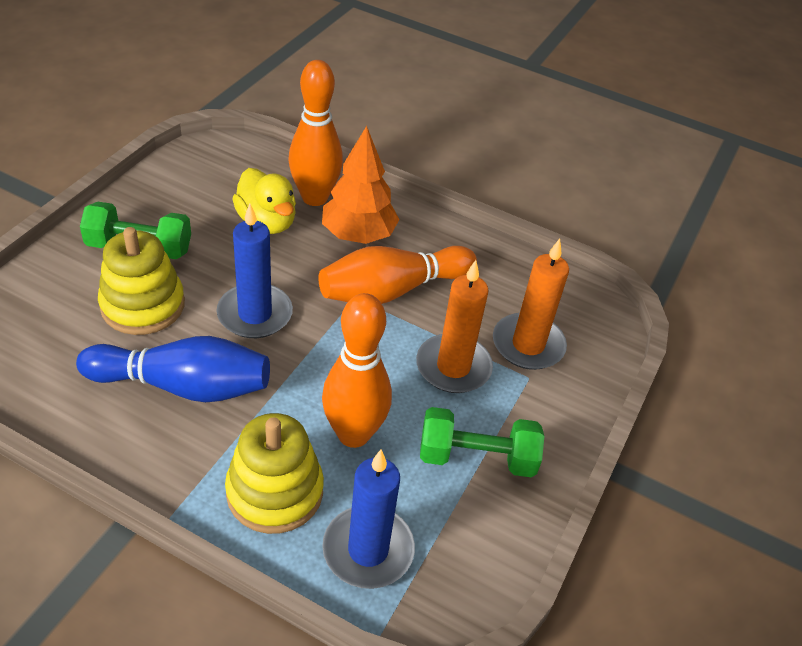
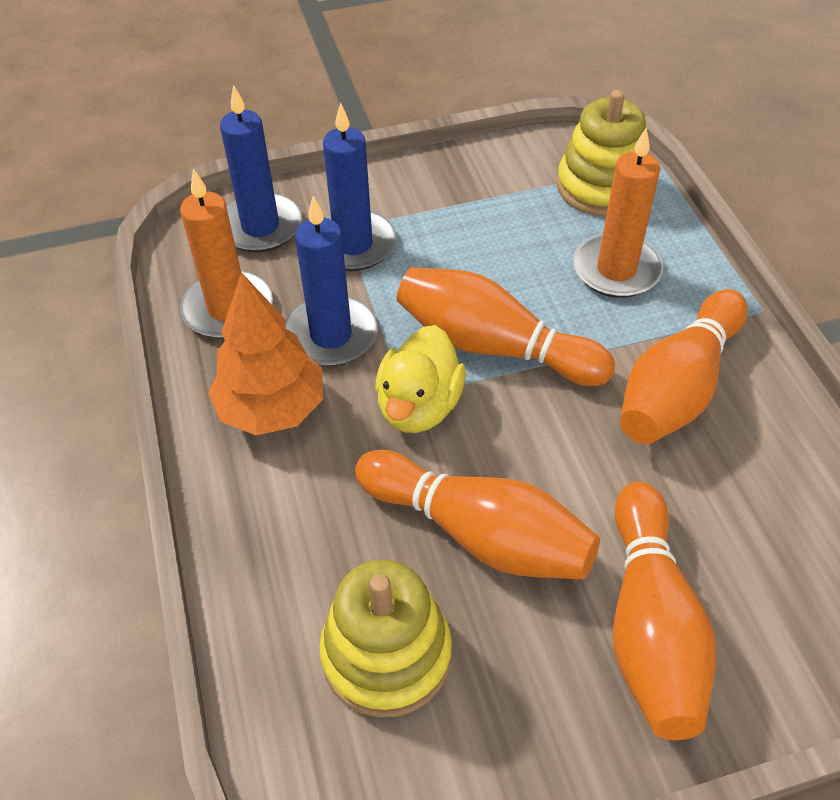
blue bowling pin: 1 -> 0
blue candle: 2 -> 3
green dumbbell: 2 -> 0
orange bowling pin: 3 -> 4

